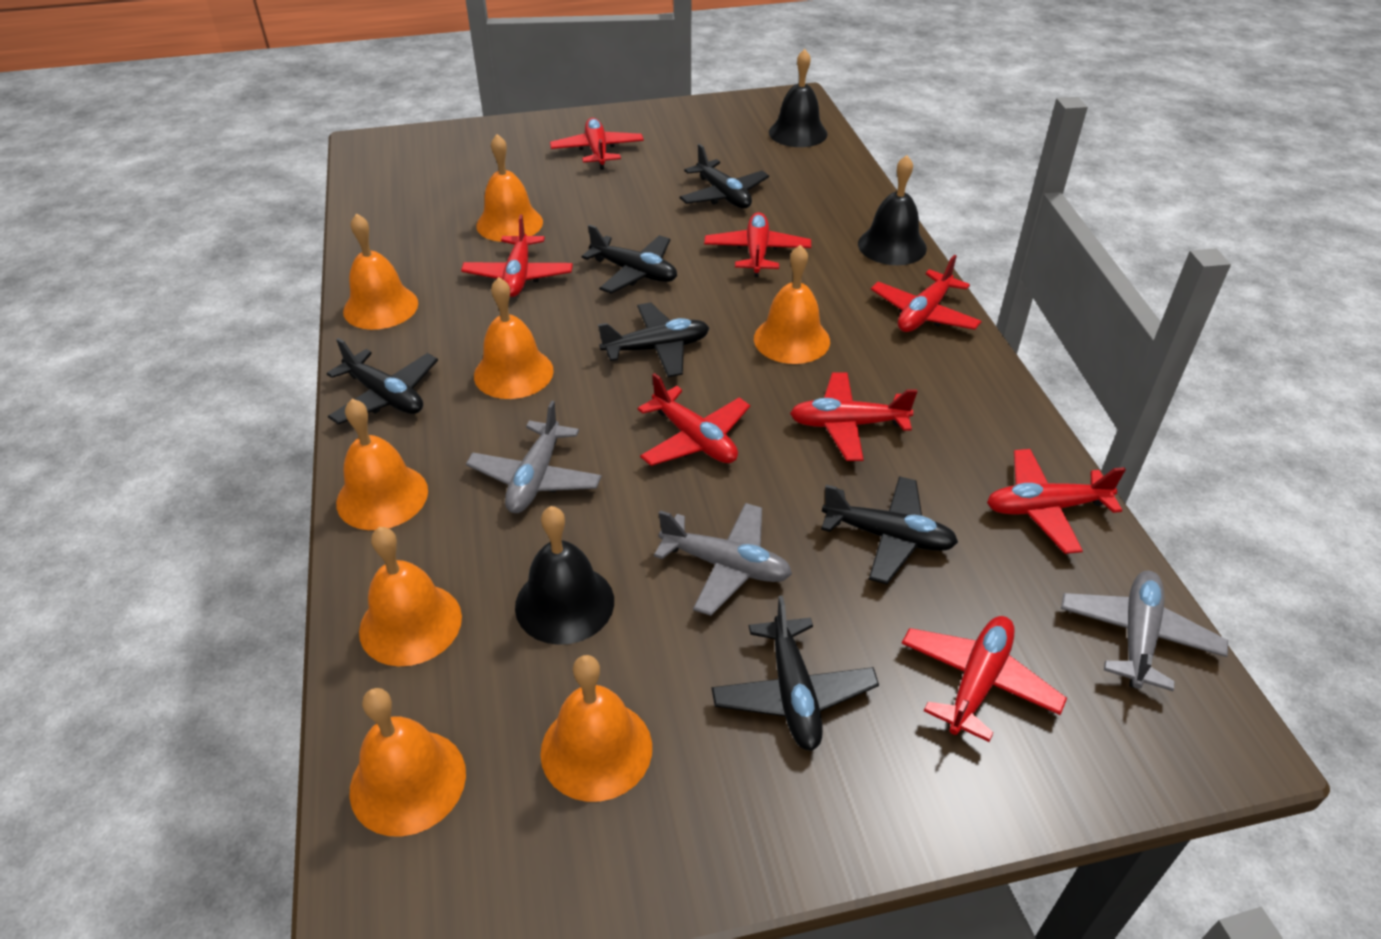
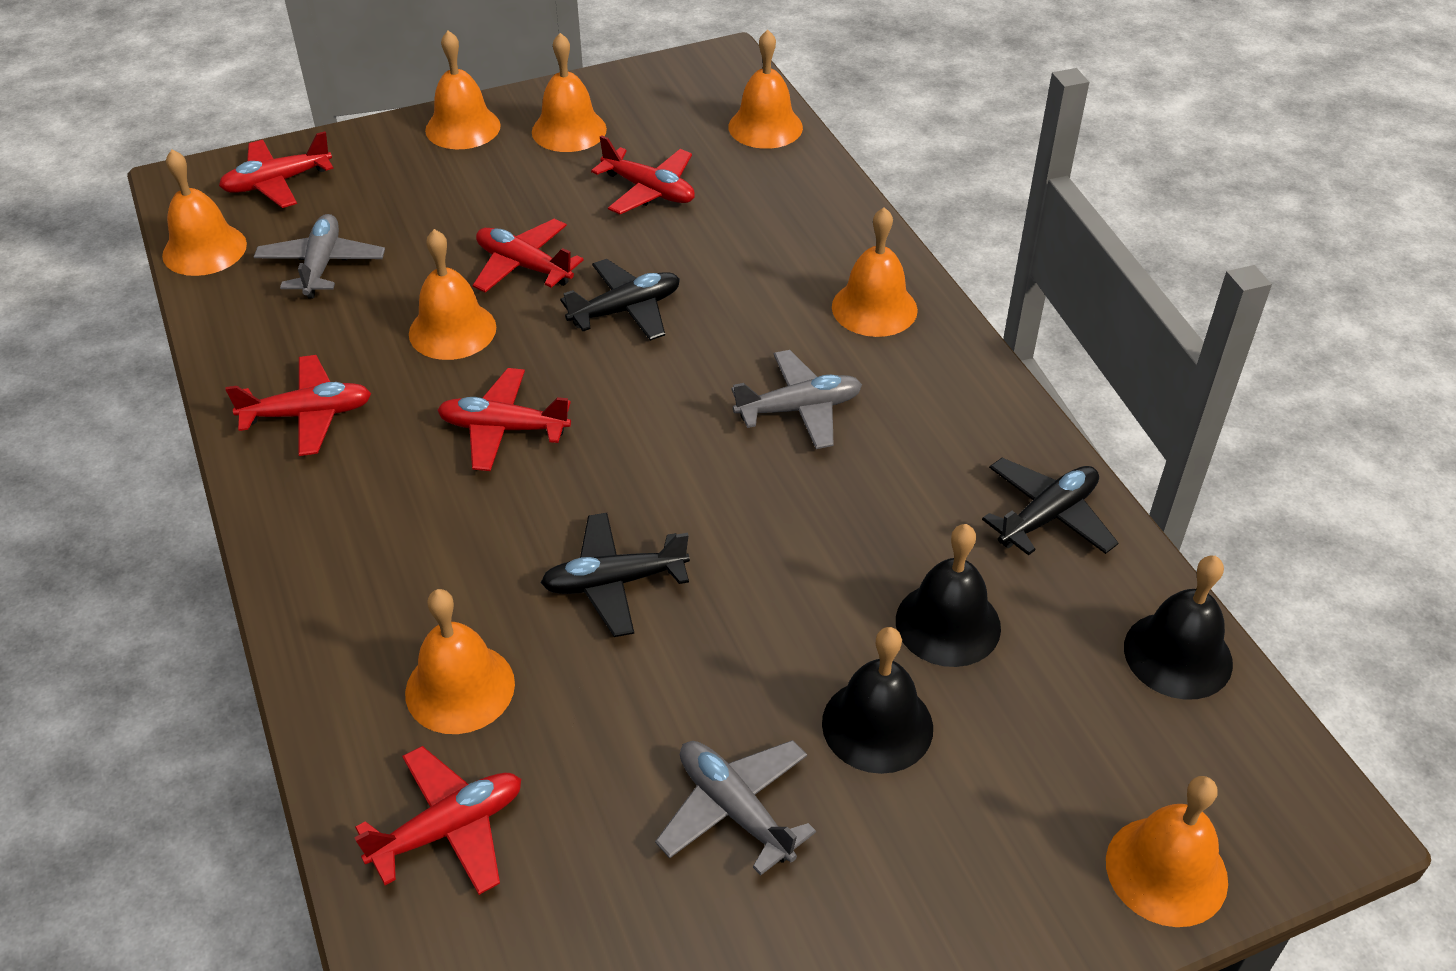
black plane: 6 -> 3
red plane: 8 -> 6

